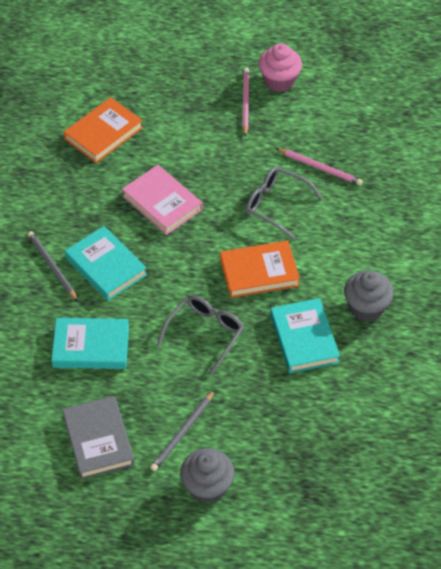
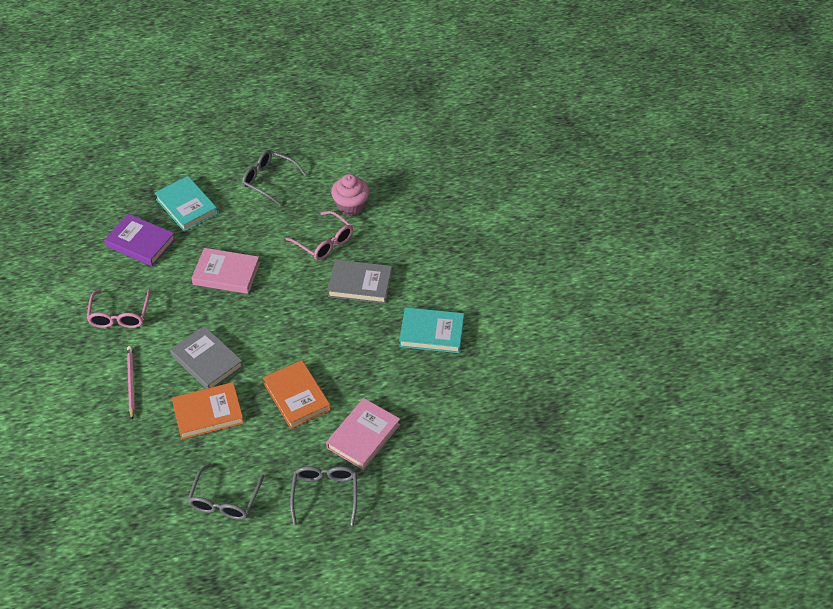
grey book: 1 -> 2
grey cupcake: 2 -> 0
grey glasses: 2 -> 3
grey pencil: 2 -> 0
pink book: 1 -> 2
pink glasses: 0 -> 2
pink pencil: 2 -> 1
purple book: 0 -> 1
turquoise book: 3 -> 2

